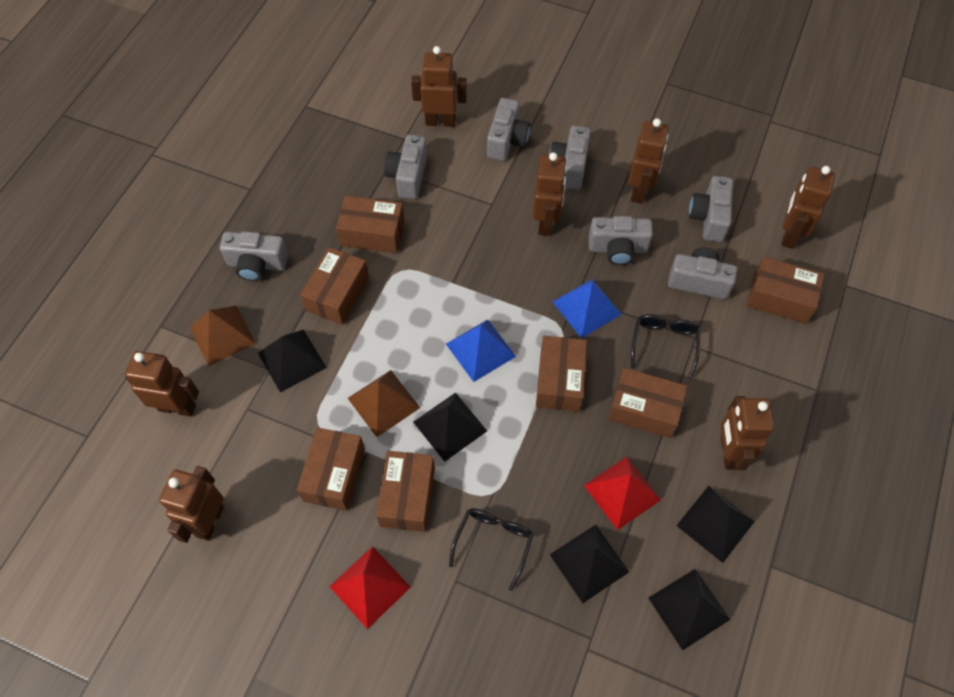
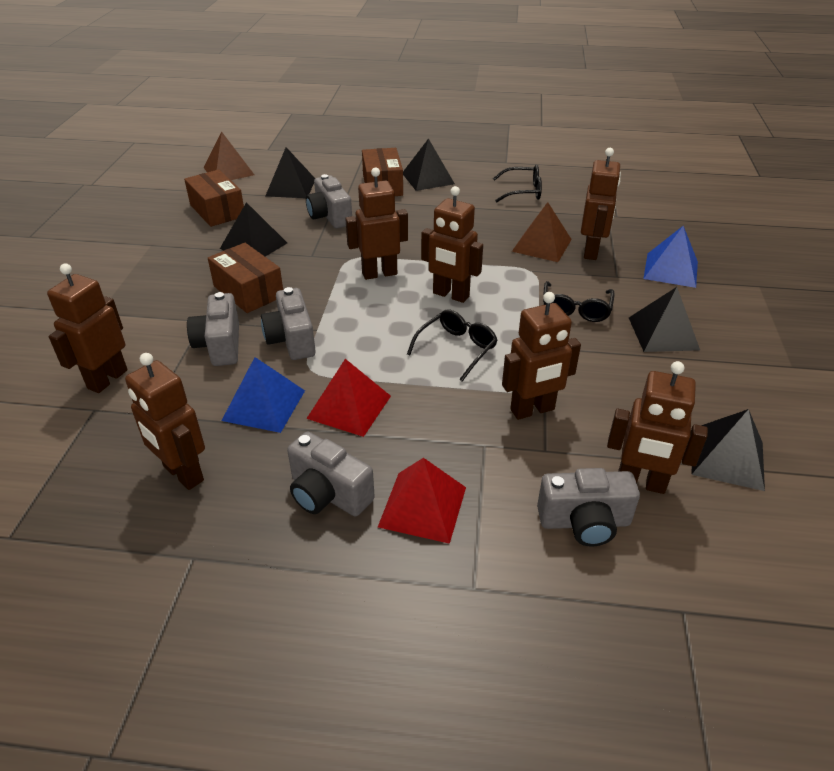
black glasses: 2 -> 3
brown box: 7 -> 3
grey camera: 7 -> 5

